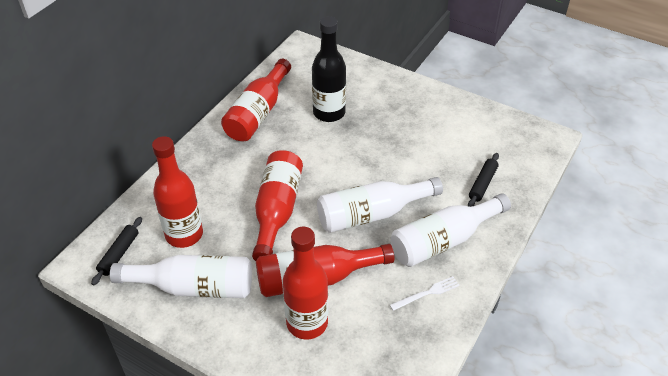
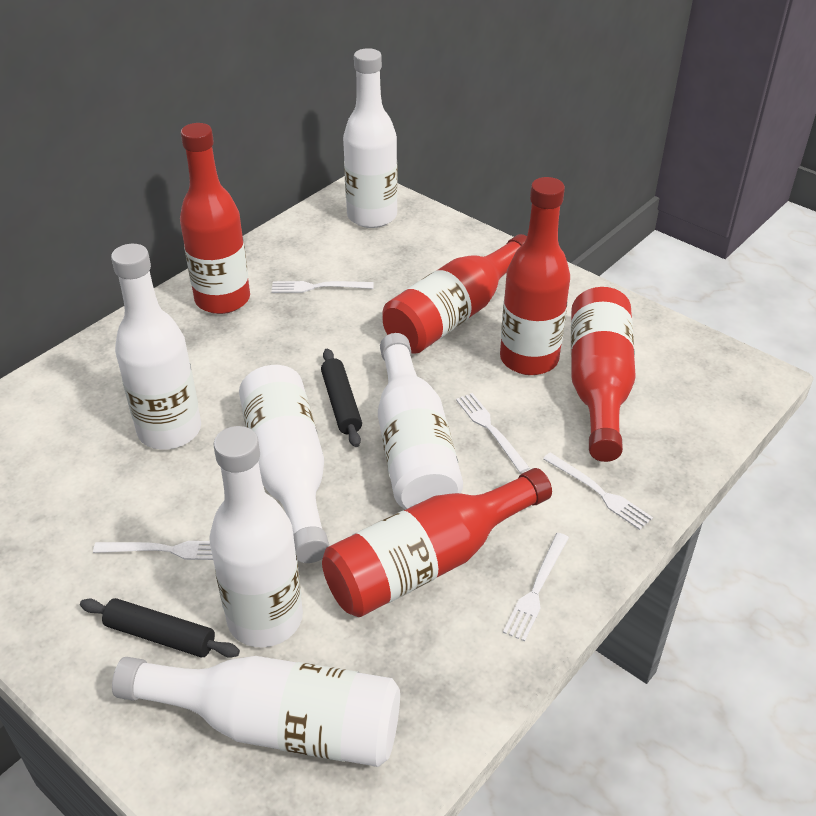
black bottle: 1 -> 0
white bottle: 3 -> 6
white fork: 1 -> 5

